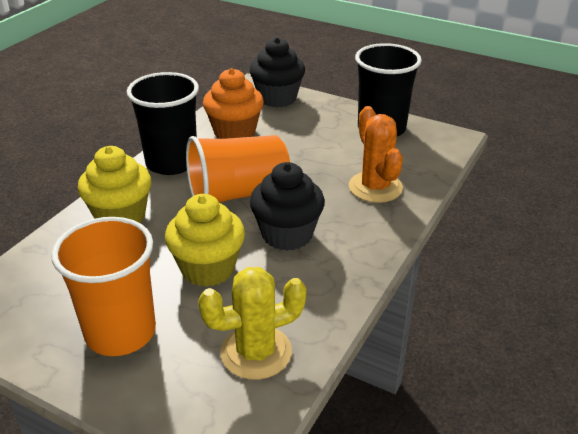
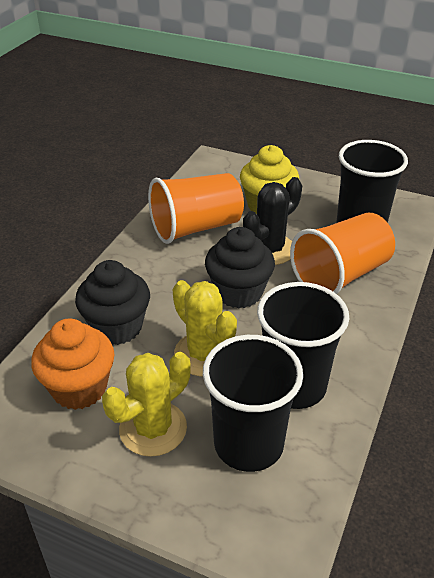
black cactus: 0 -> 1
black cup: 2 -> 3
orange cactus: 1 -> 0
yellow cactus: 1 -> 2
yellow cupcake: 2 -> 1

